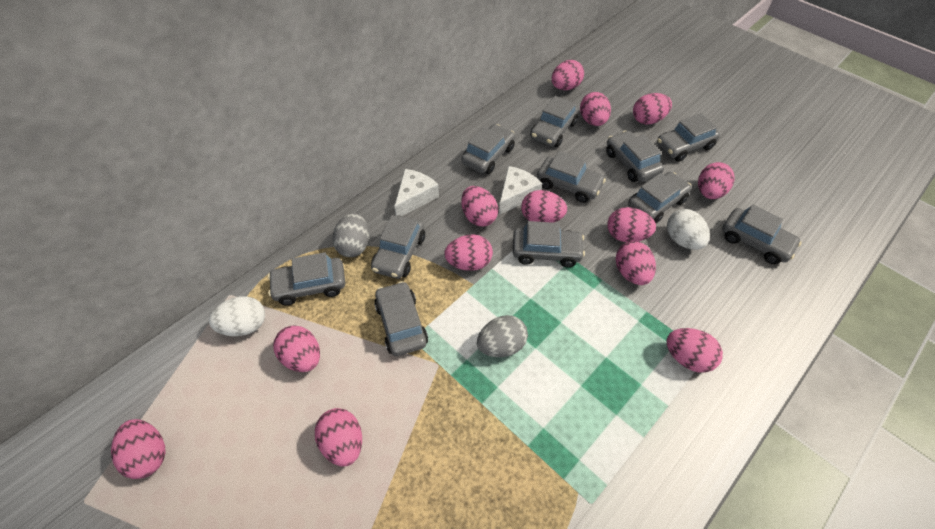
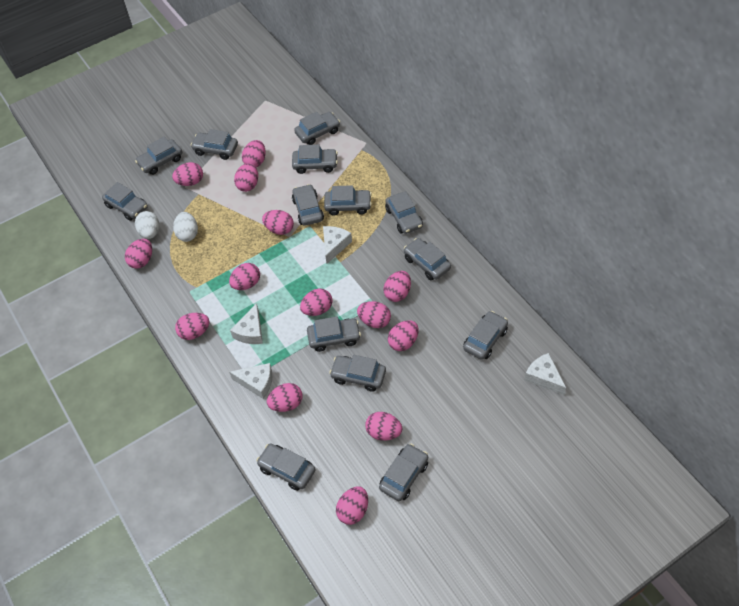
grey car: 11 -> 14
grey egg: 2 -> 0
pink egg: 13 -> 14
white cheese: 2 -> 4

